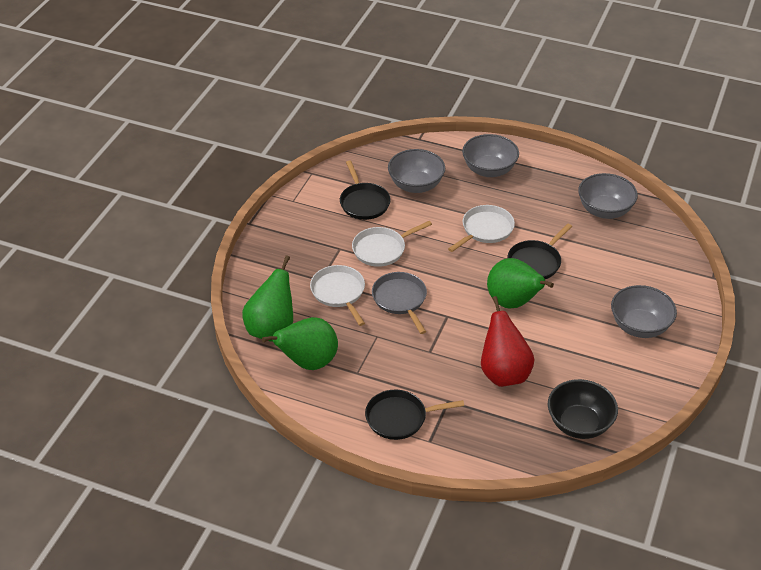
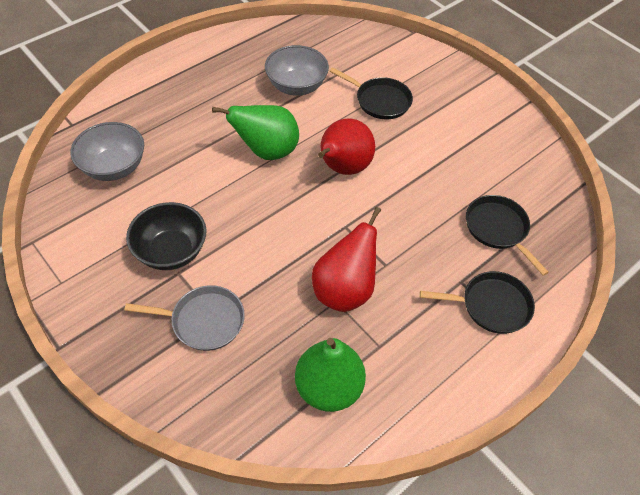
green pear: 3 -> 2
grey bowl: 4 -> 2
red pear: 1 -> 2
white pan: 3 -> 0

